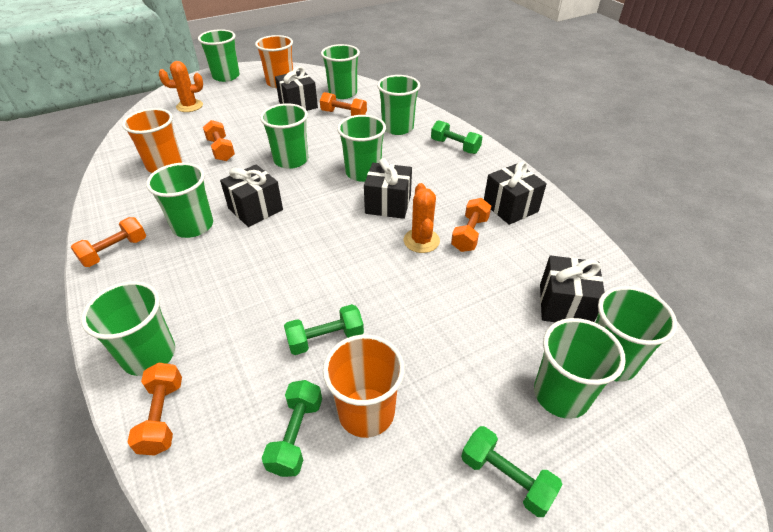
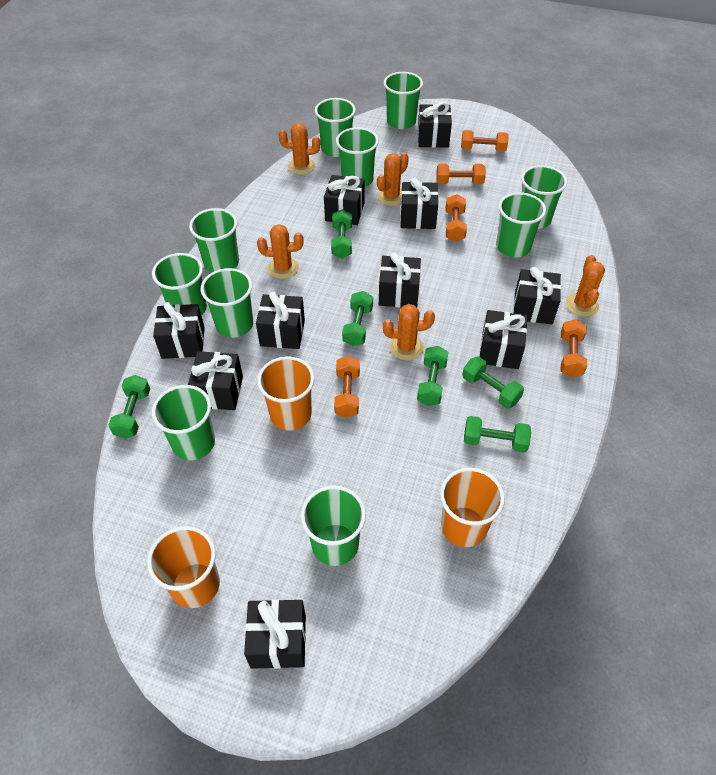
black gift: 5 -> 10
green cup: 9 -> 10
green dumbbell: 4 -> 6
orange cactus: 2 -> 5

